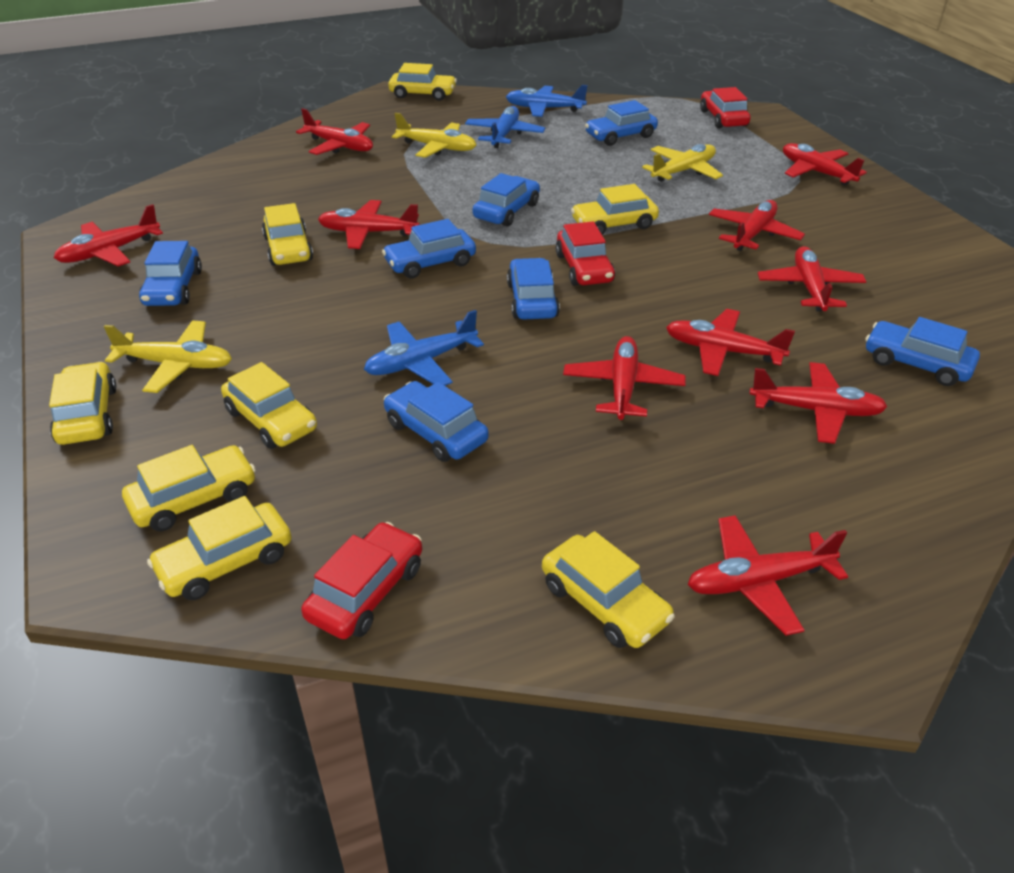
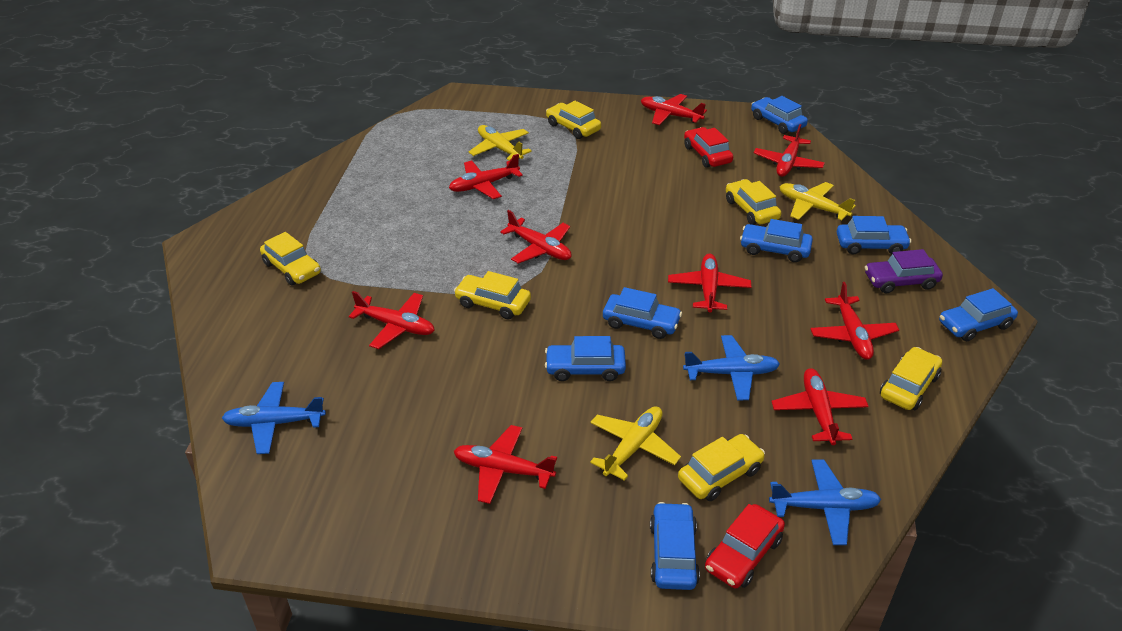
purple car: 0 -> 1
red car: 3 -> 2
red plane: 10 -> 9
yellow car: 8 -> 6

